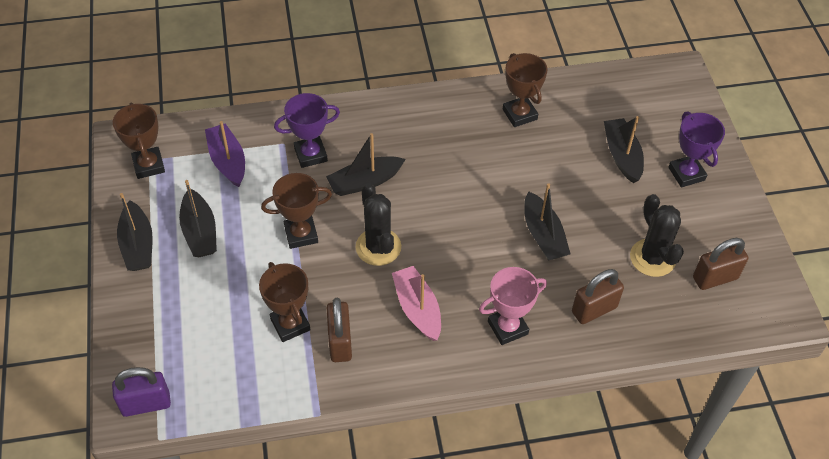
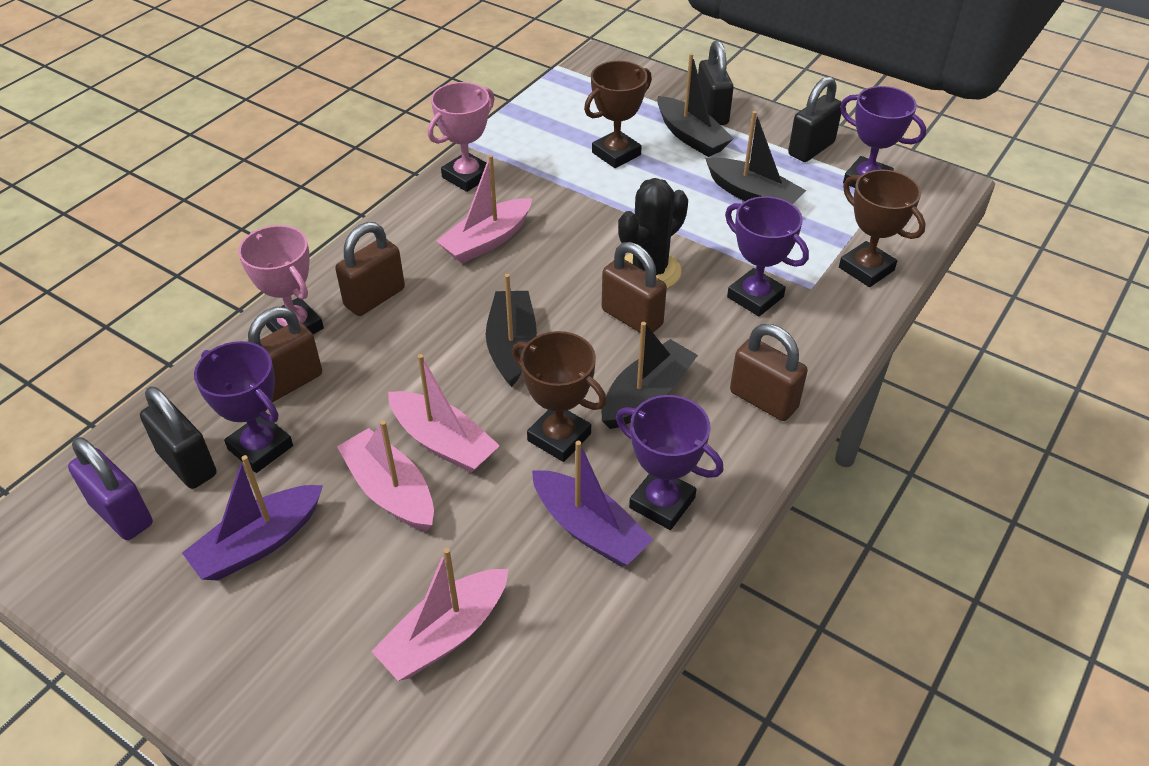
black boat: 5 -> 4
black cactus: 2 -> 1
black padlock: 0 -> 3
brown padlock: 3 -> 4
brown trophy: 4 -> 3
pink boat: 1 -> 4
pink trophy: 1 -> 2
purple boat: 1 -> 2
purple trophy: 2 -> 4

